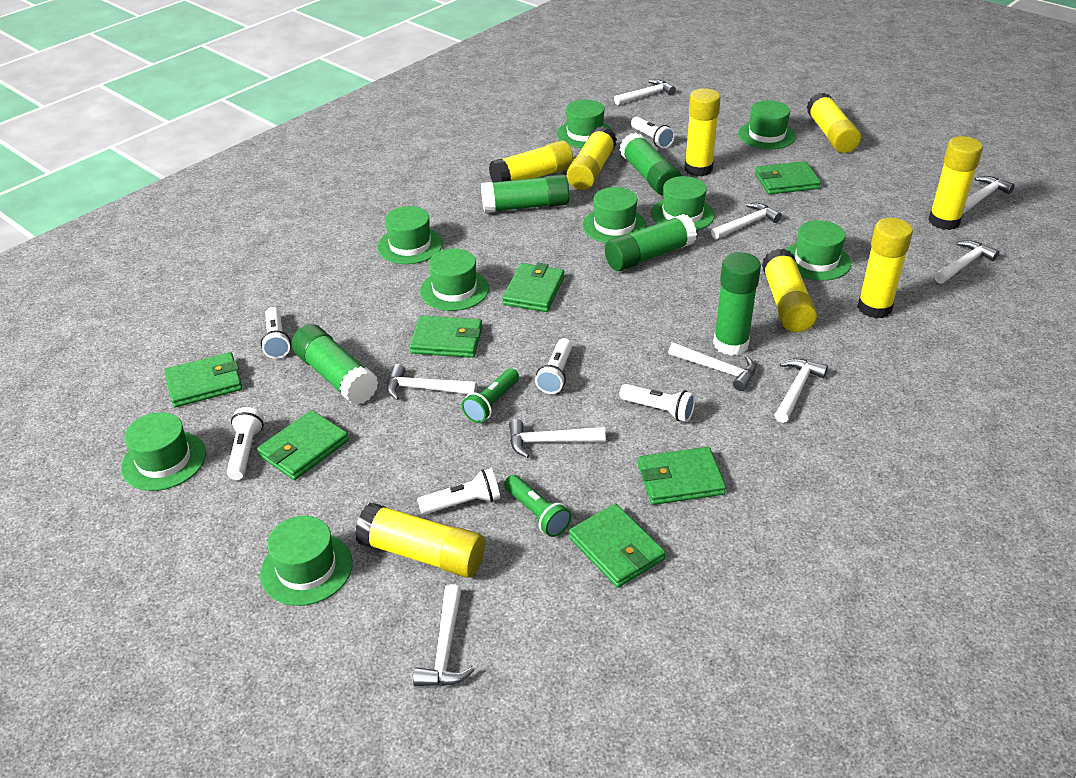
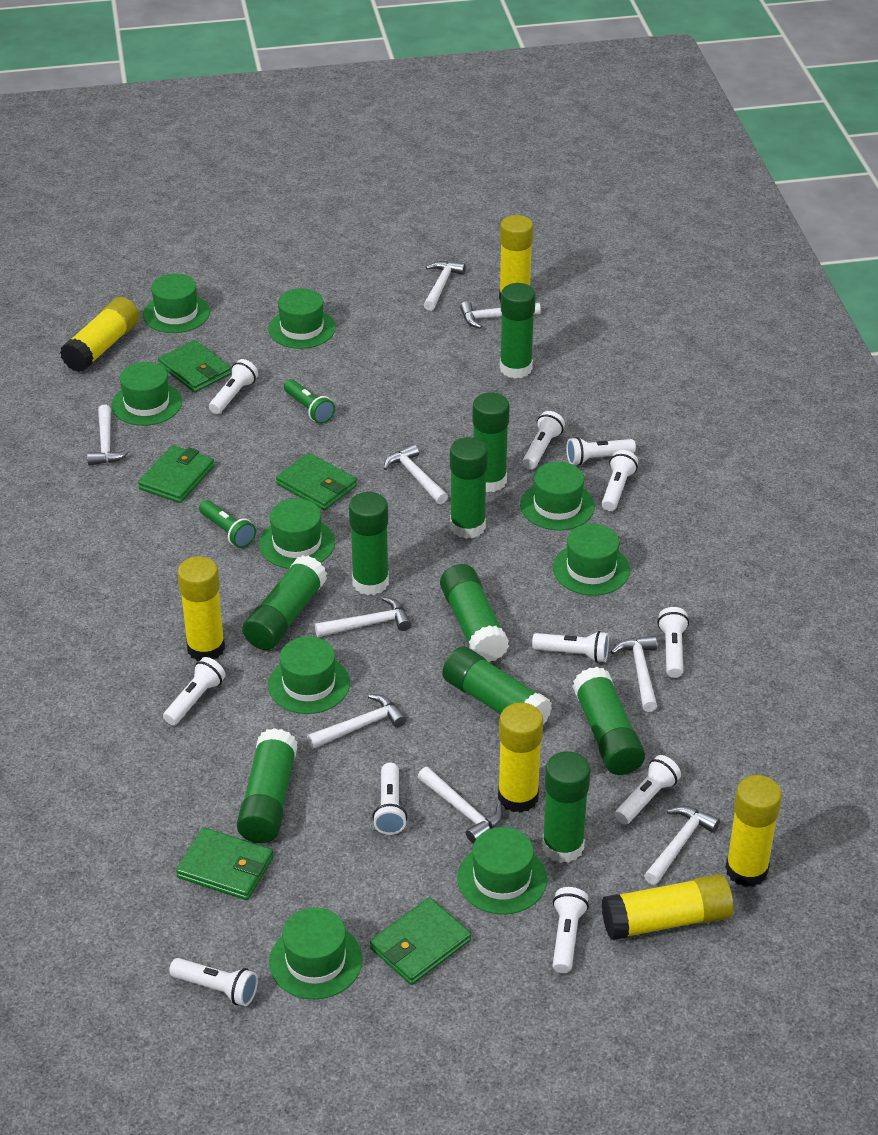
green glue stick: 5 -> 10
green wallet: 7 -> 5
white flashlight: 6 -> 11
yellow glue stick: 8 -> 6

